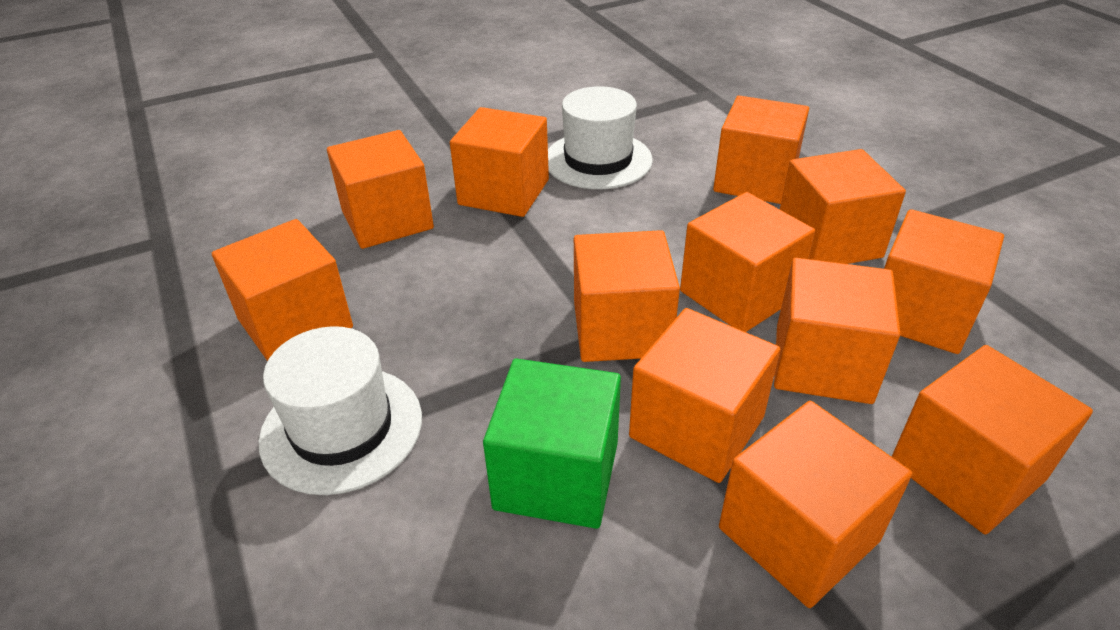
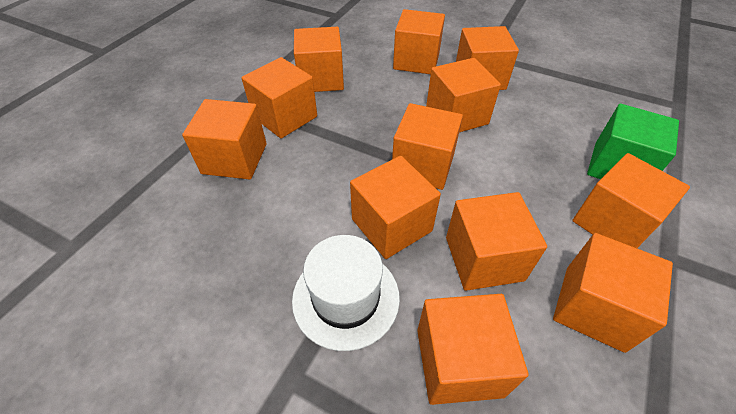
white hat: 2 -> 1

